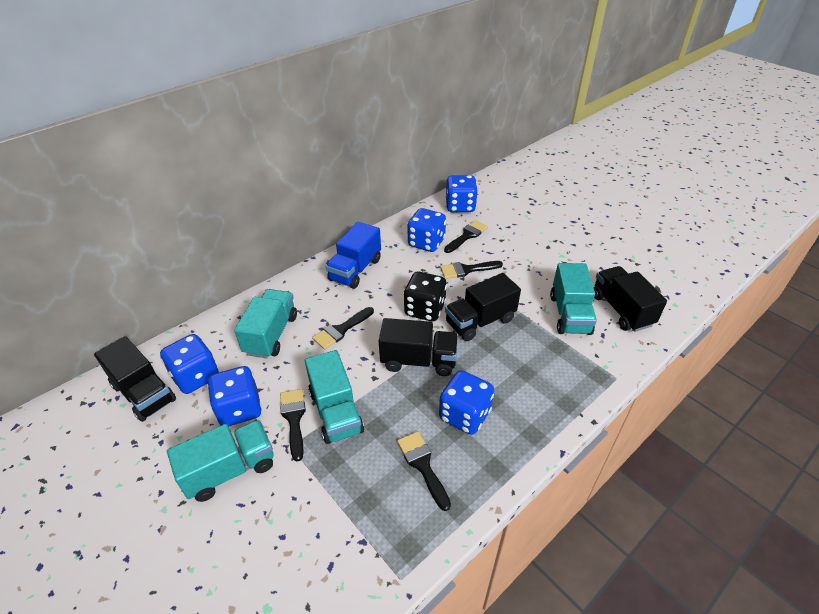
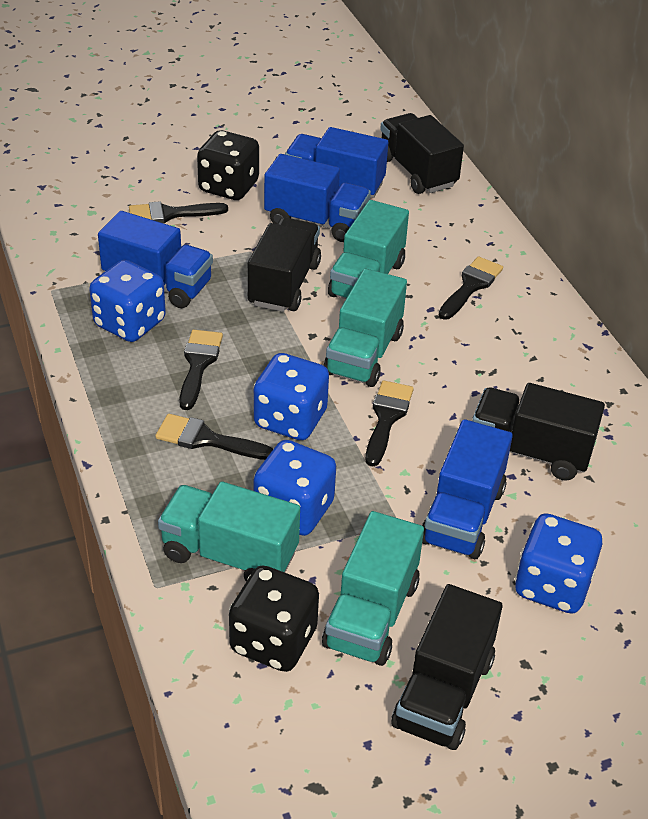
black dice: 1 -> 2
blue dice: 5 -> 4
blue truck: 1 -> 4

